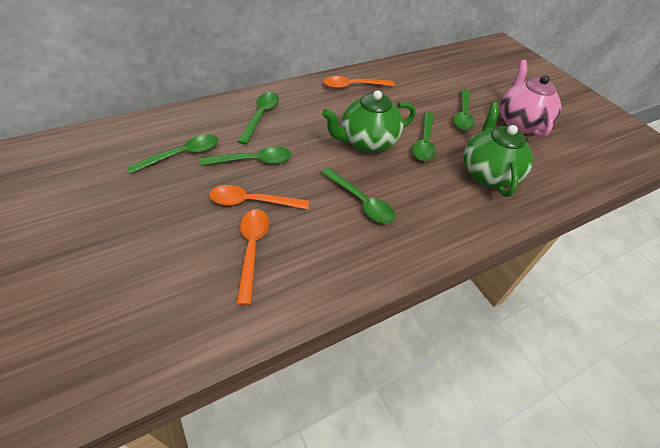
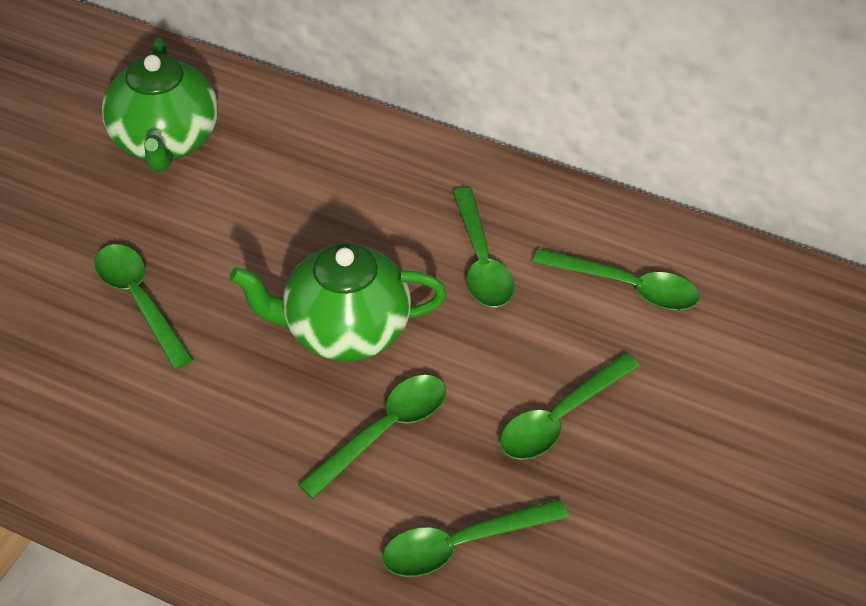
orange spoon: 3 -> 0
pink teapot: 1 -> 0

